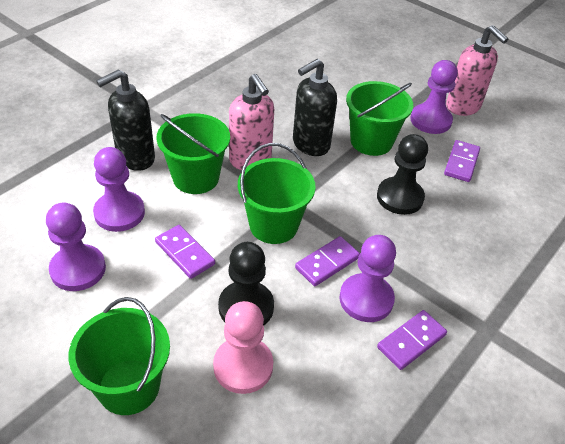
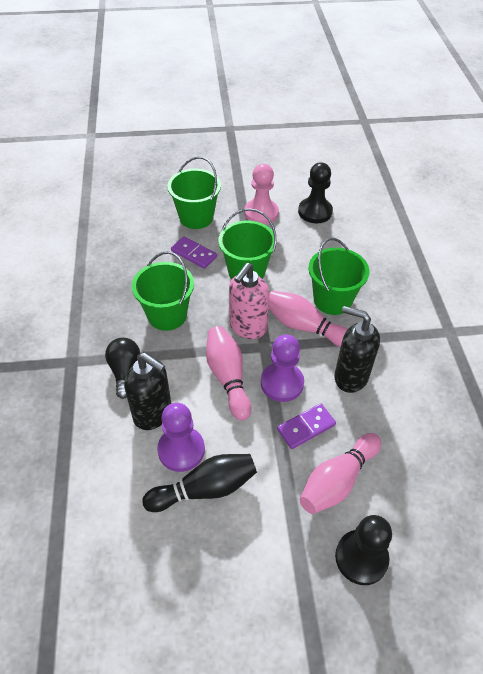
black bowling pin: 0 -> 1
black light bulb: 0 -> 1
pink bowling pin: 0 -> 3
pink soap dispenser: 2 -> 1
purple domino: 4 -> 2
purple pawn: 4 -> 2

